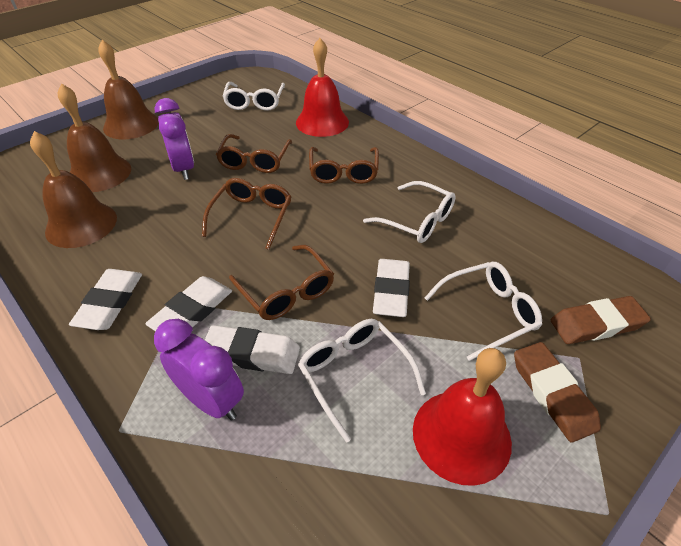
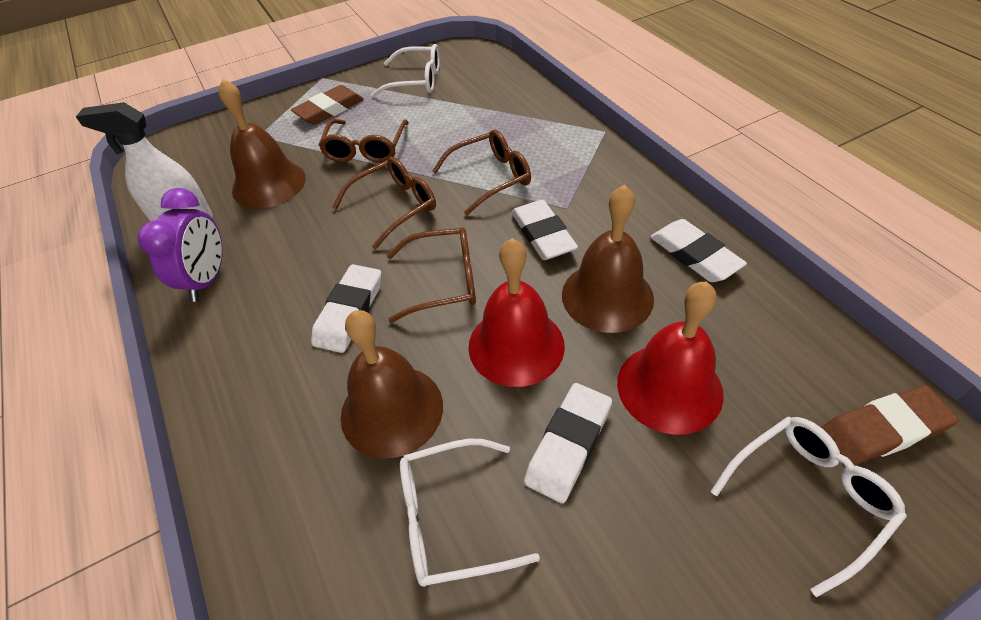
purple clock: 2 -> 1
white glasses: 4 -> 3
white spray bottle: 0 -> 1

